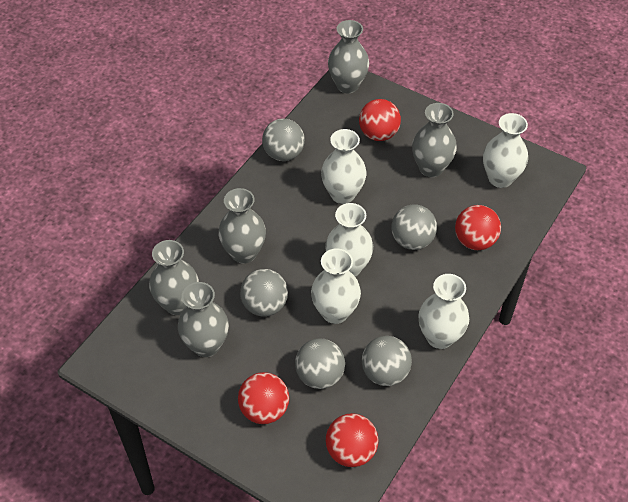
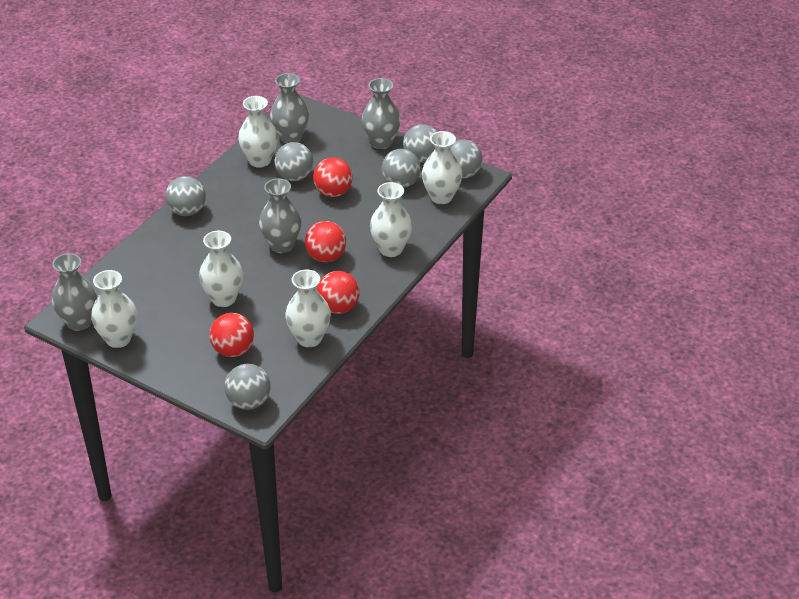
grey ball: 5 -> 6
grey vase: 5 -> 4
white vase: 5 -> 6

